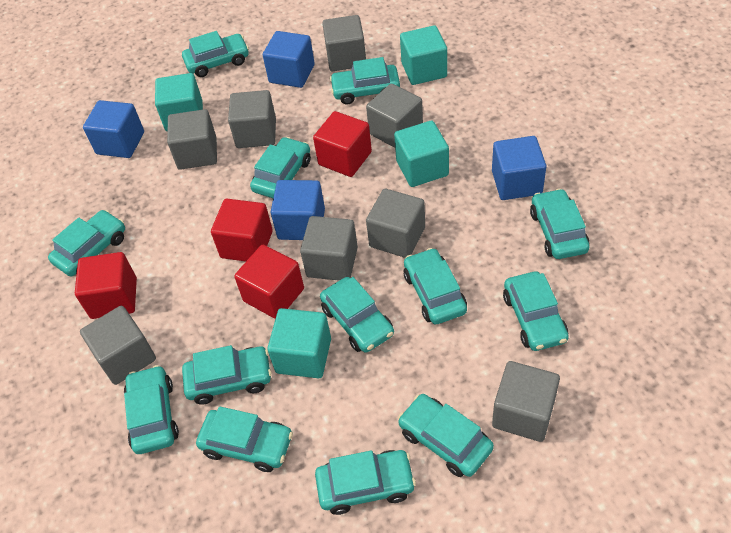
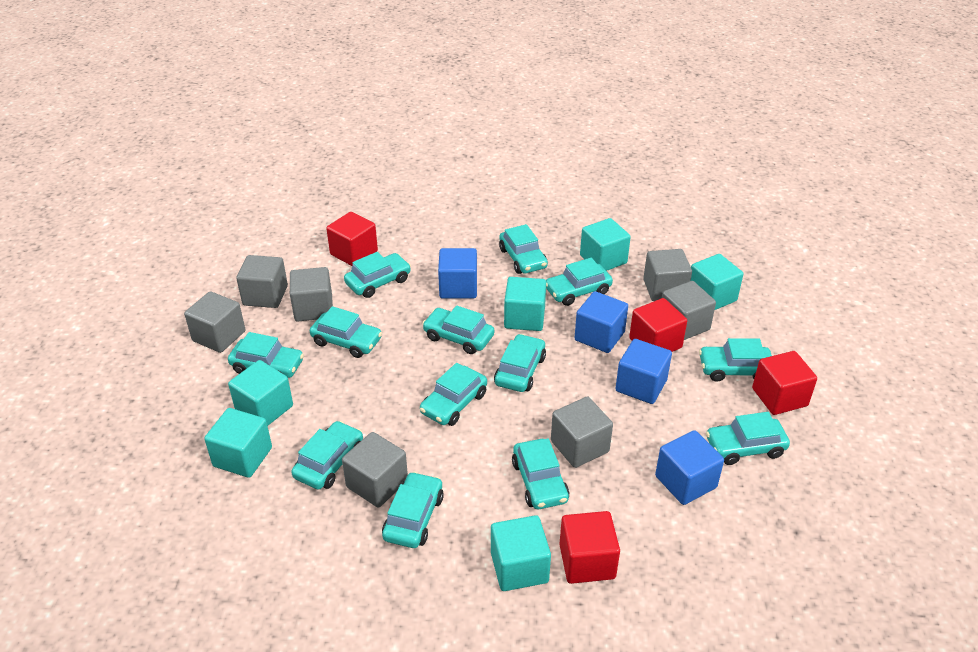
grey cube: 8 -> 7
turquoise cube: 4 -> 6

